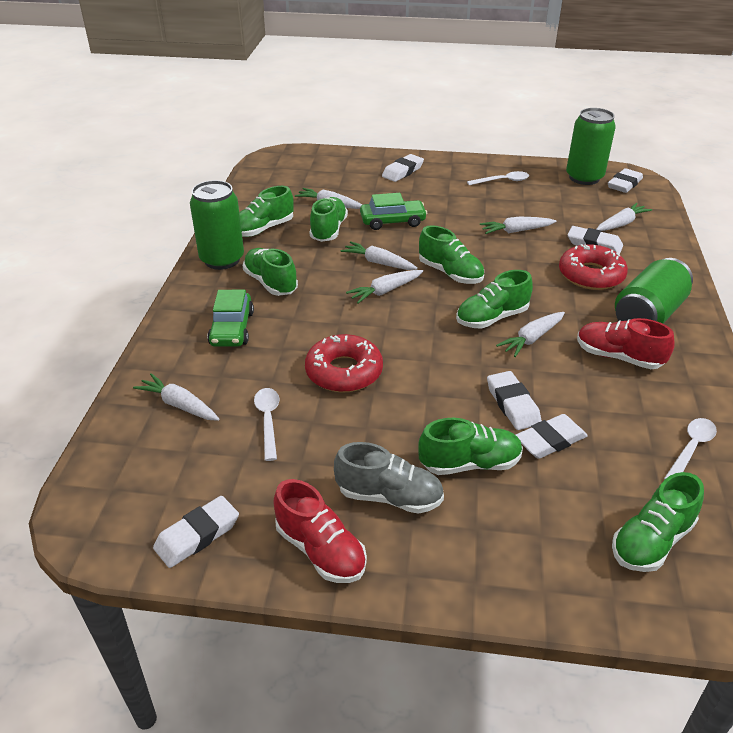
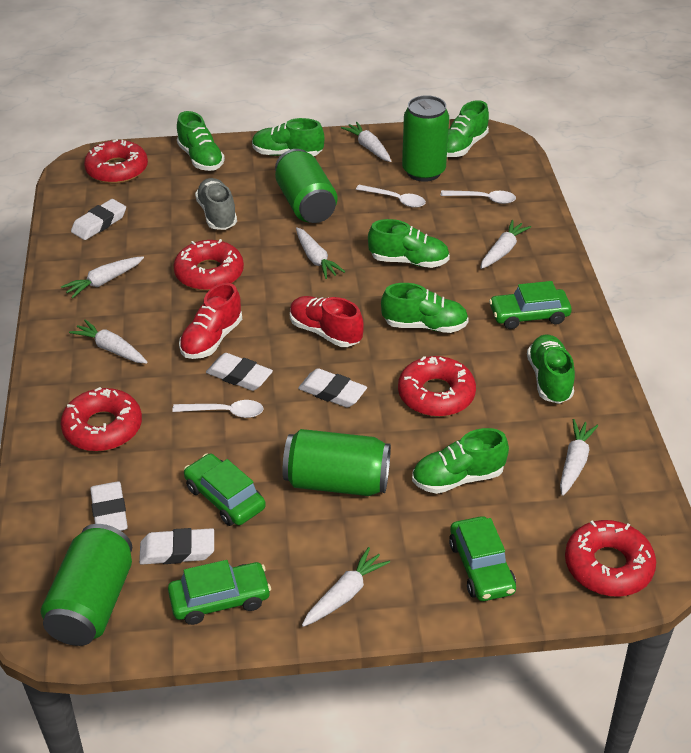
green can: 3 -> 4
green car: 2 -> 4
red donut: 2 -> 5
white eraser: 6 -> 5

